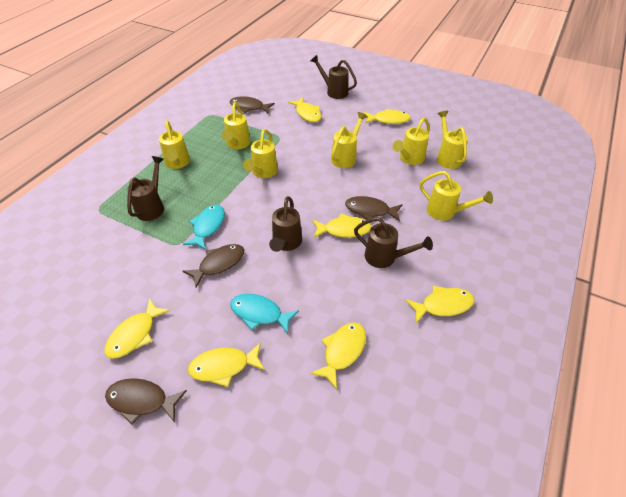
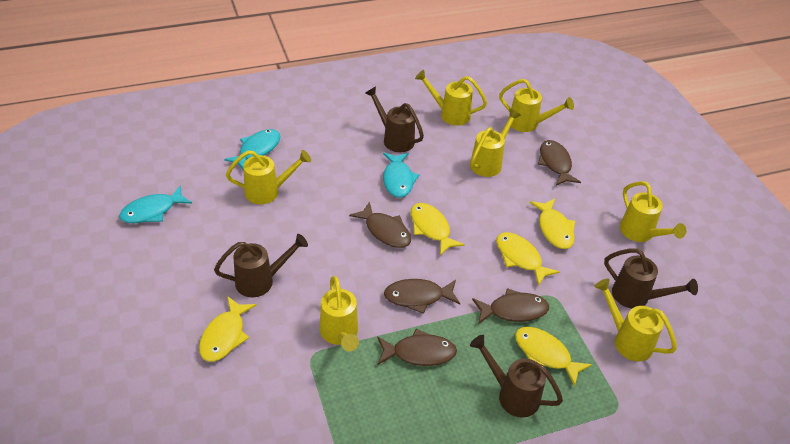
brown fish: 4 -> 5
turquoise fish: 2 -> 3
yellow fish: 7 -> 5

